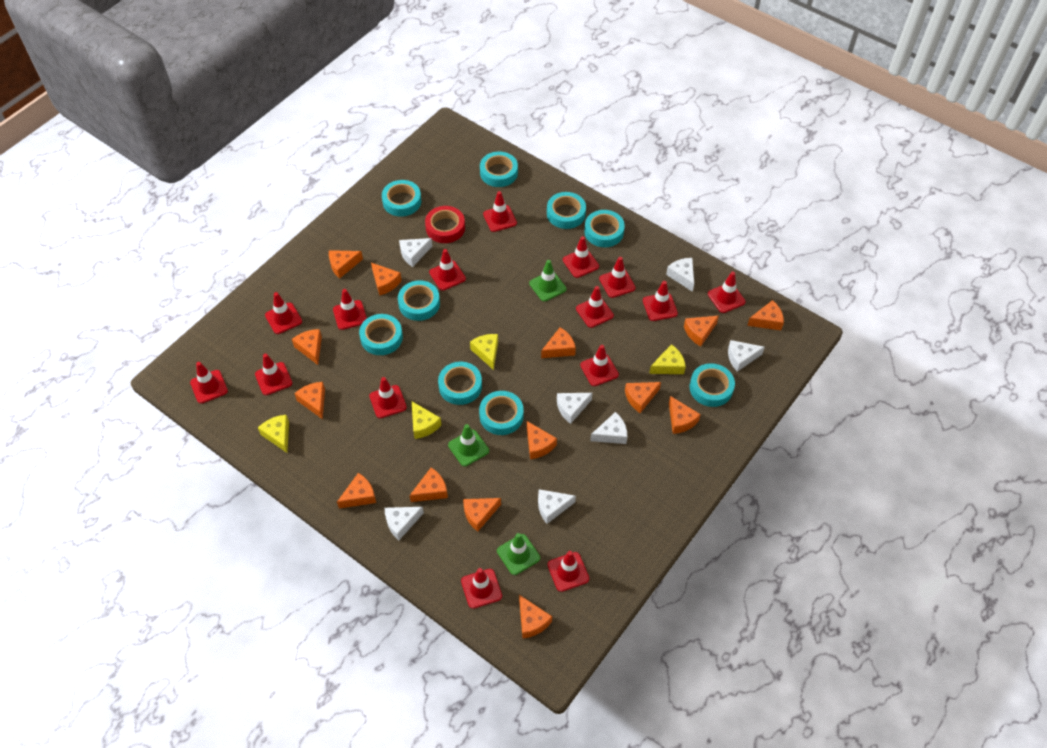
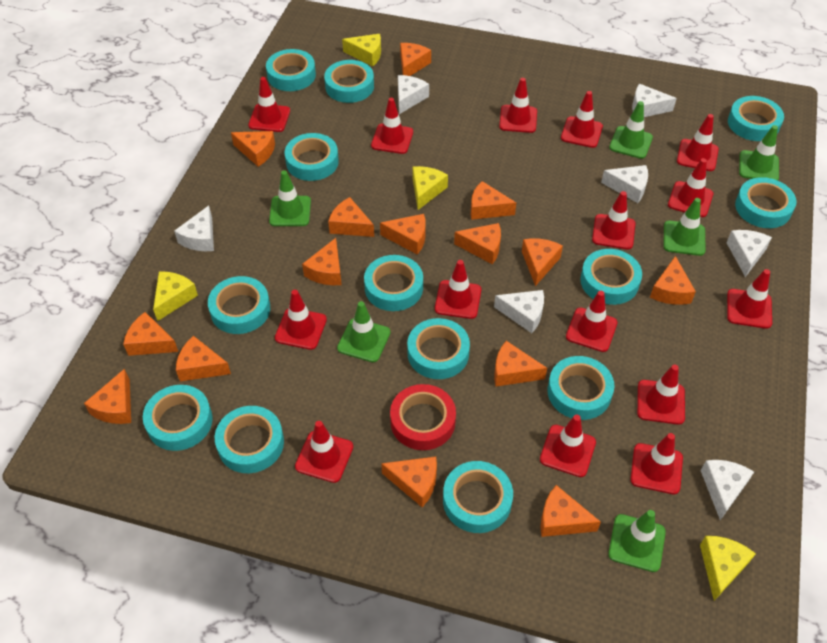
green traffic cone: 3 -> 6
orange cheese: 14 -> 15
turquoise tape: 9 -> 13

